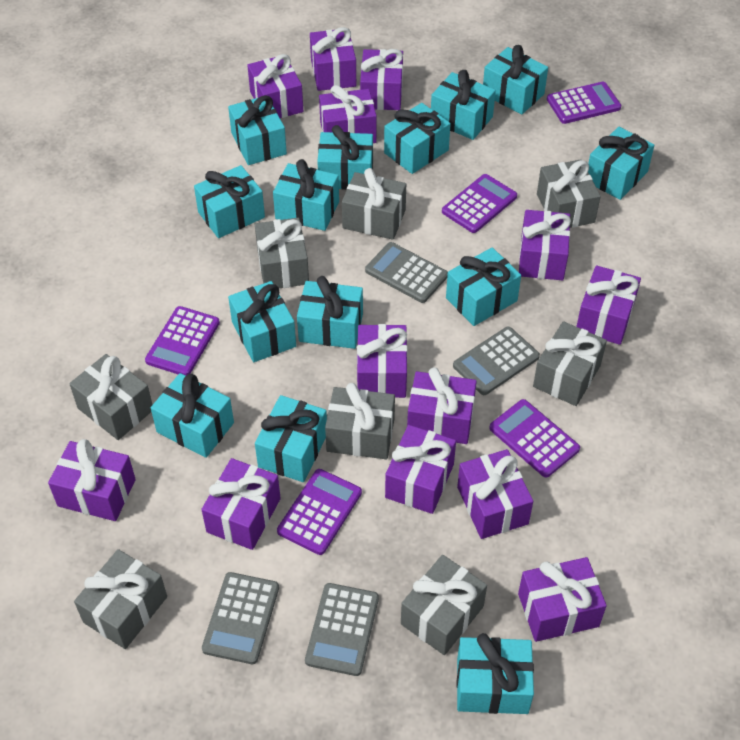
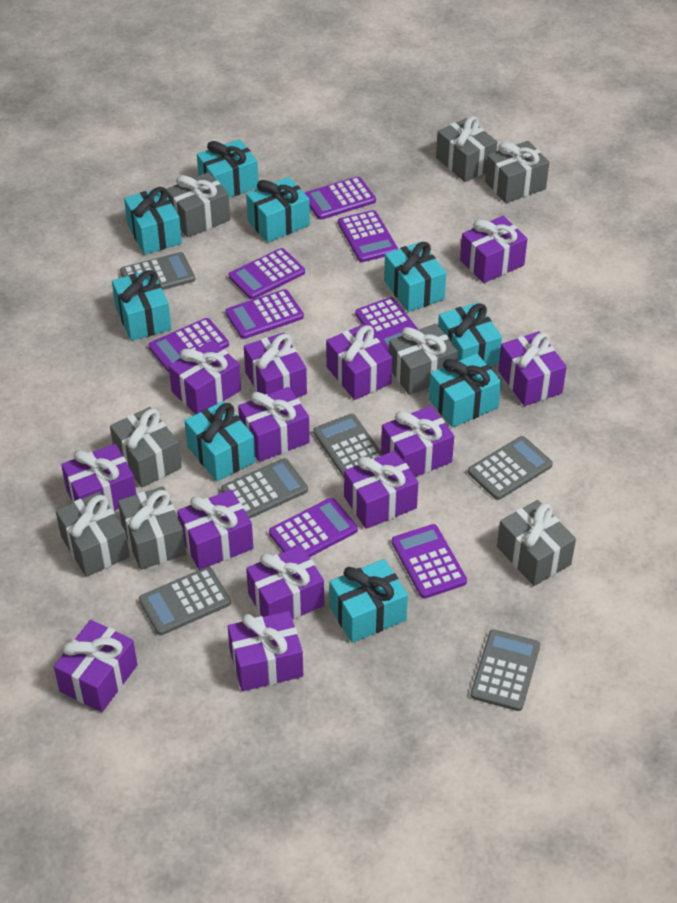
grey calculator: 4 -> 6
purple calculator: 5 -> 8
turquoise gift: 14 -> 9

